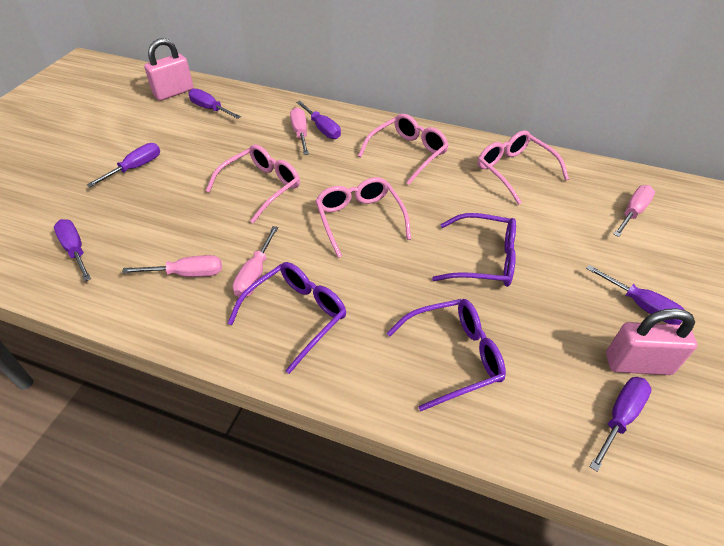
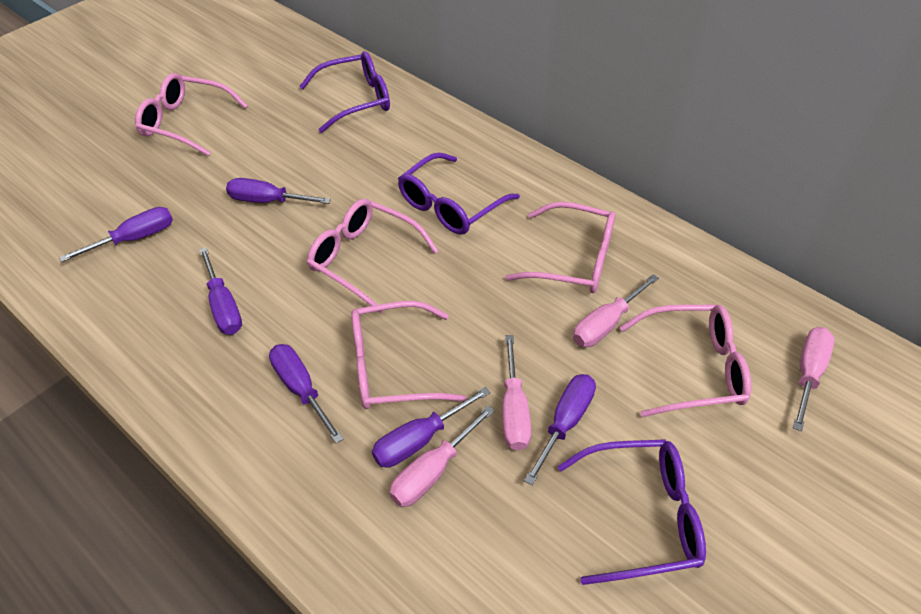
pink glasses: 4 -> 5
pink padlock: 2 -> 0

